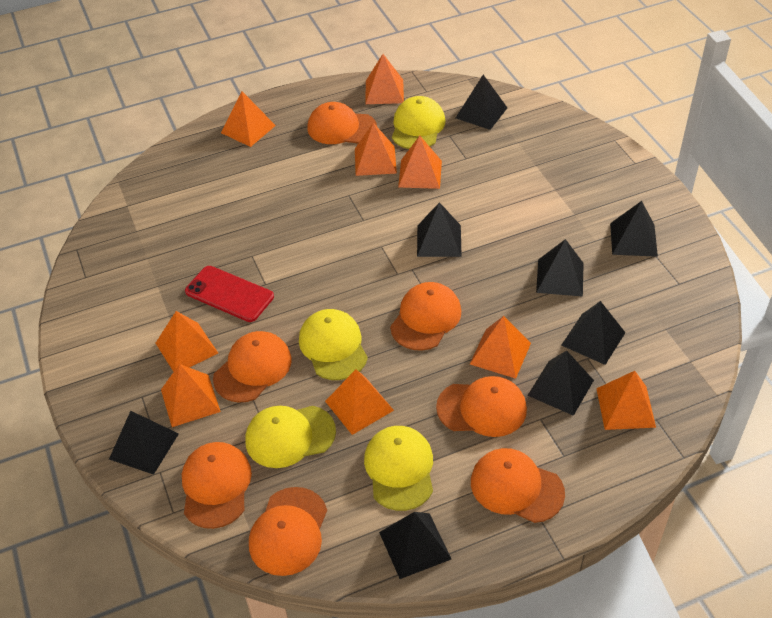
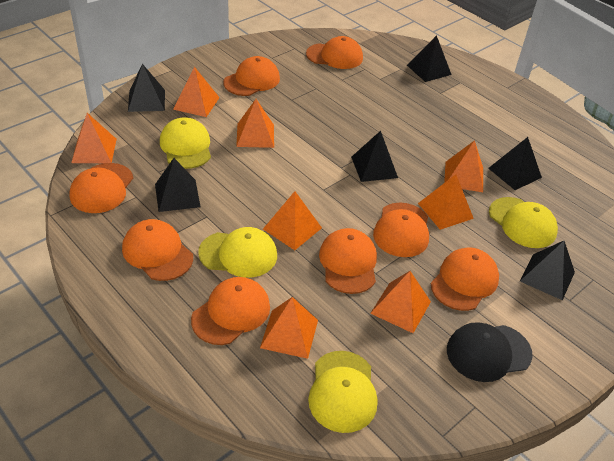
black cap: 0 -> 1
black pyramid: 8 -> 6
orange cap: 7 -> 8
orange pyramid: 9 -> 8
red phone: 1 -> 0

